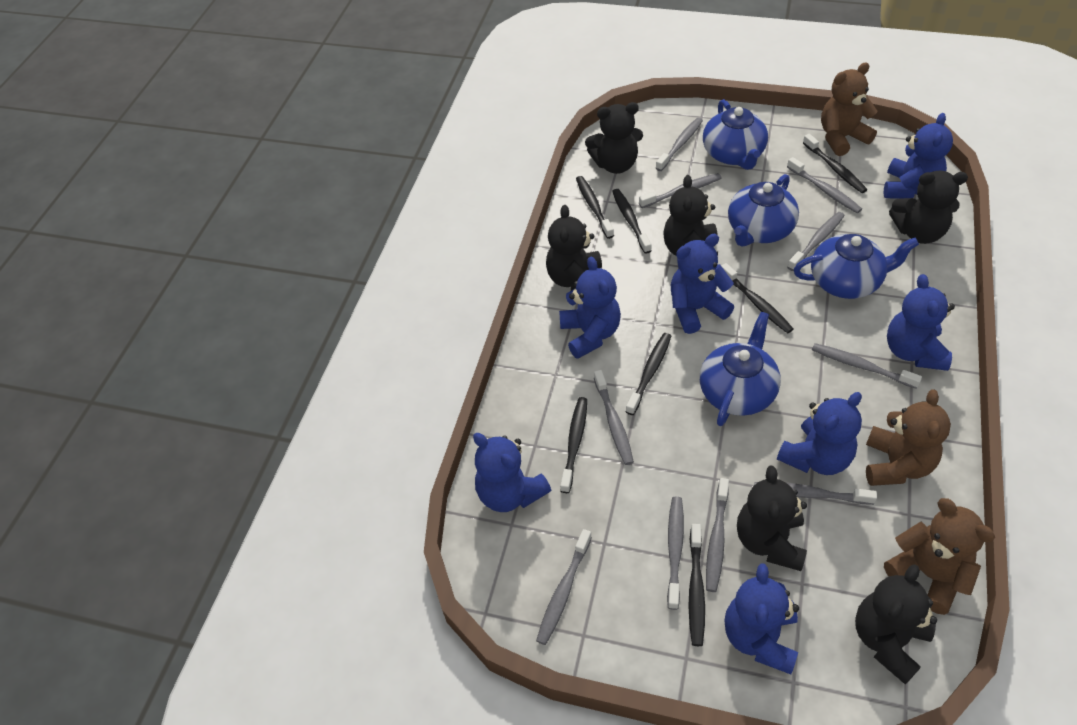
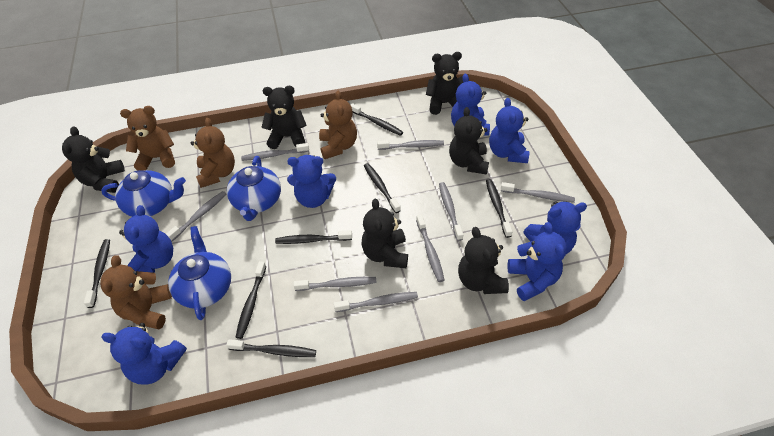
blue teapot: 4 -> 3
brown teddy bear: 3 -> 4
grey toothbrush: 10 -> 8

